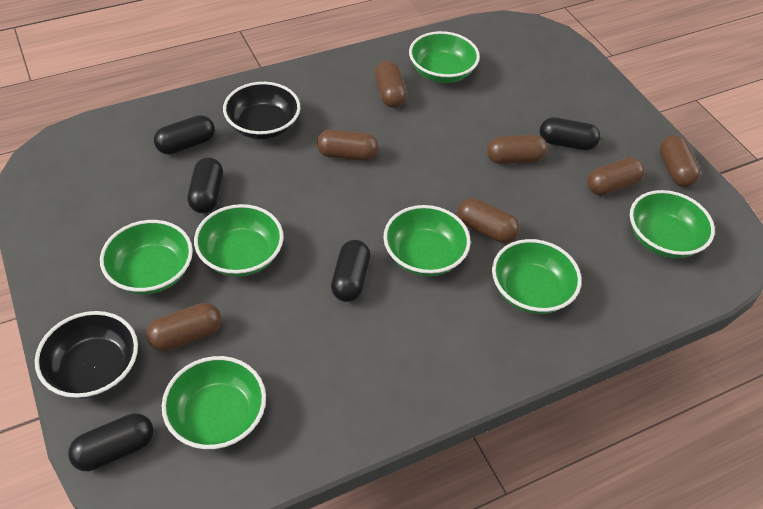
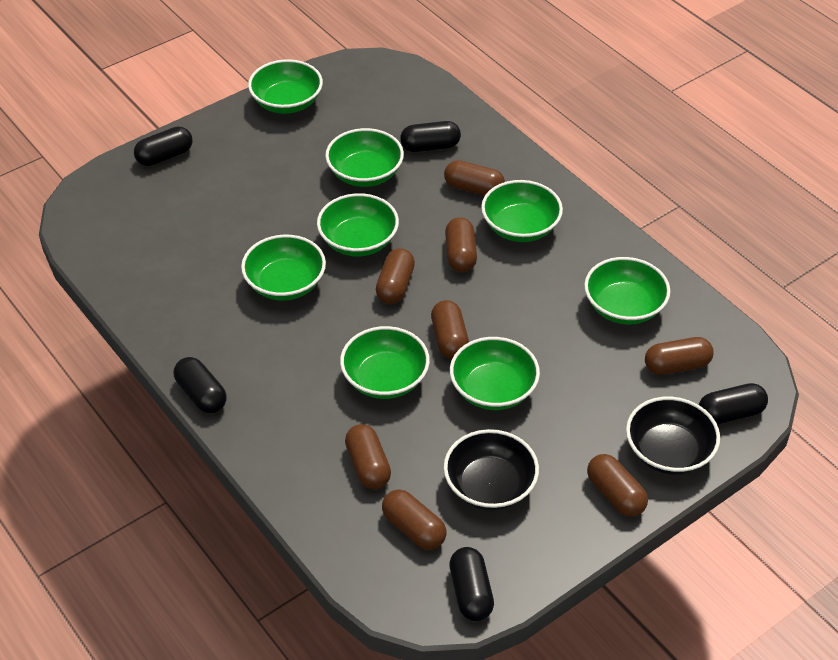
brown capsule: 7 -> 8
green bowl: 7 -> 8

